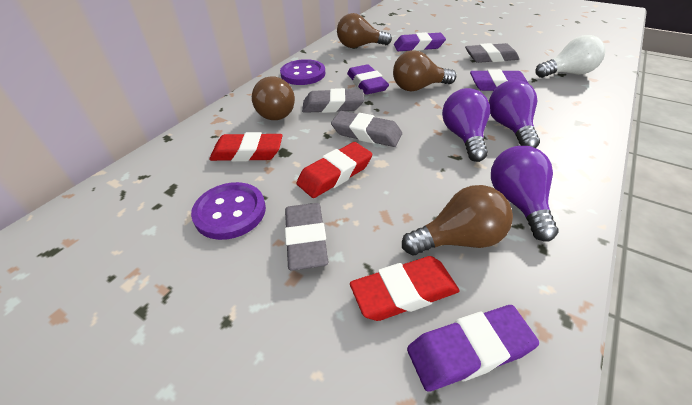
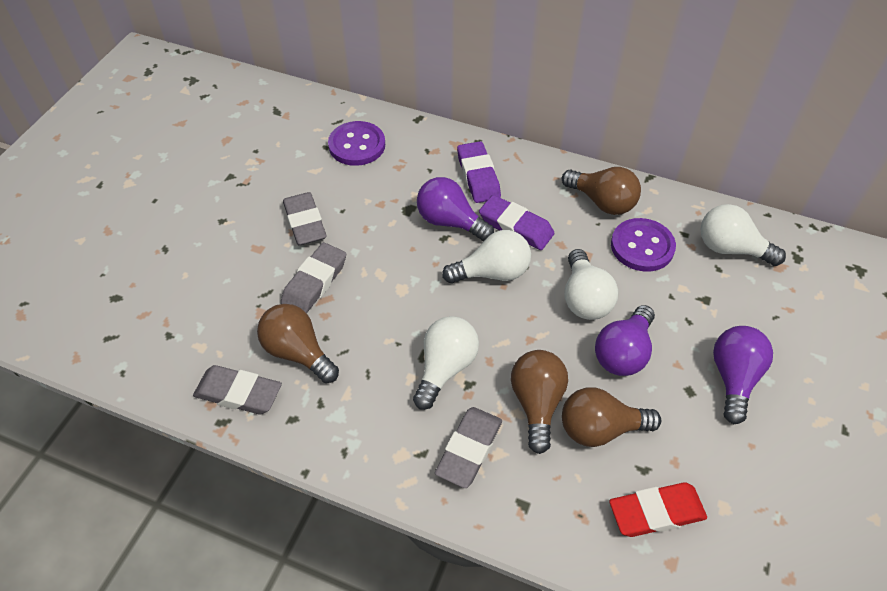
purple eraser: 4 -> 2
red eraser: 3 -> 1
white light bulb: 1 -> 4

